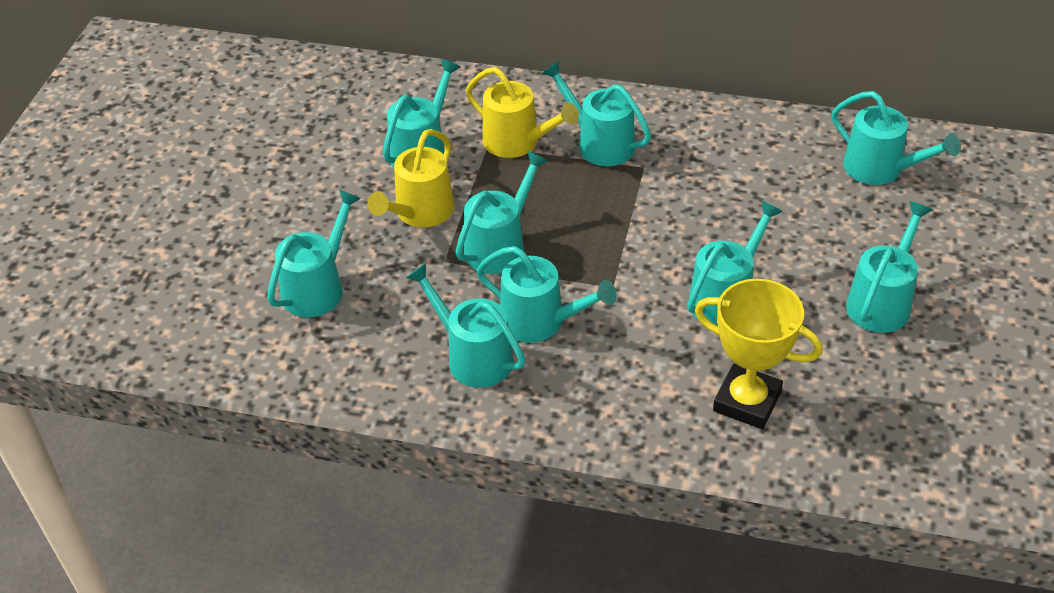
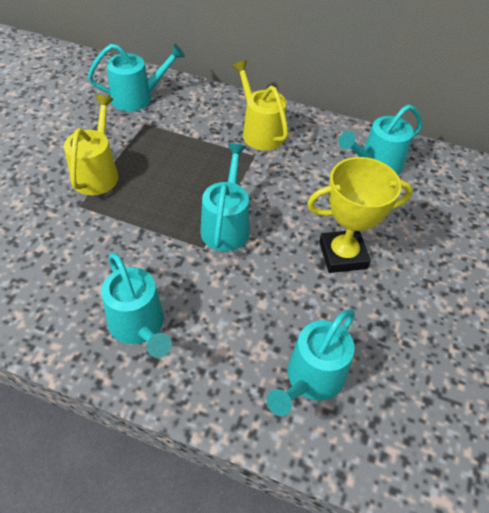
turquoise watering can: 9 -> 5

